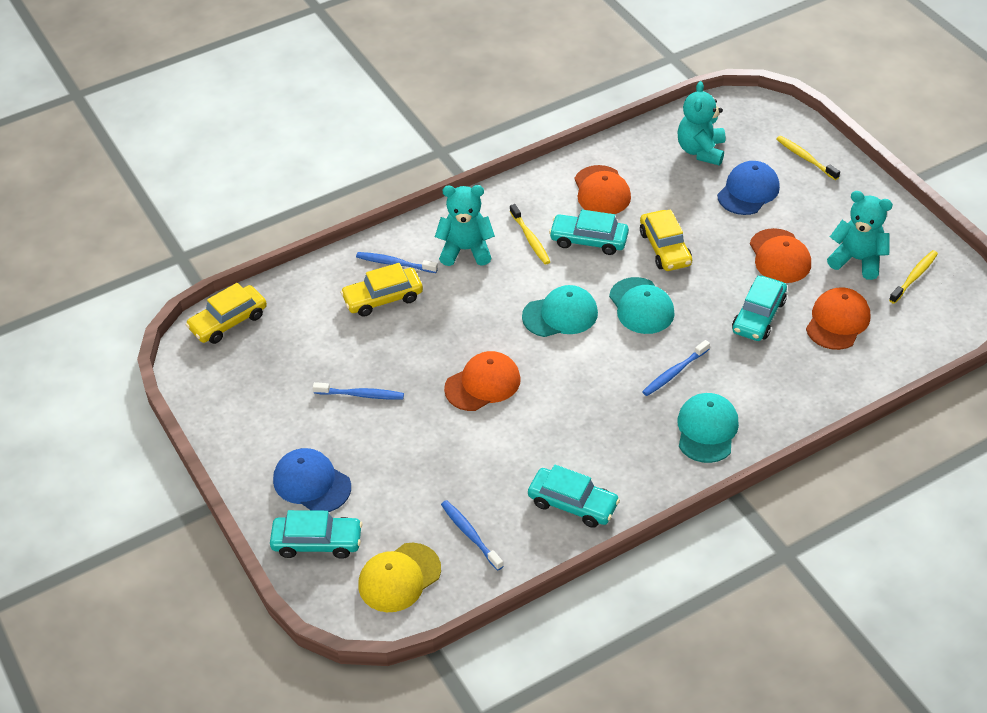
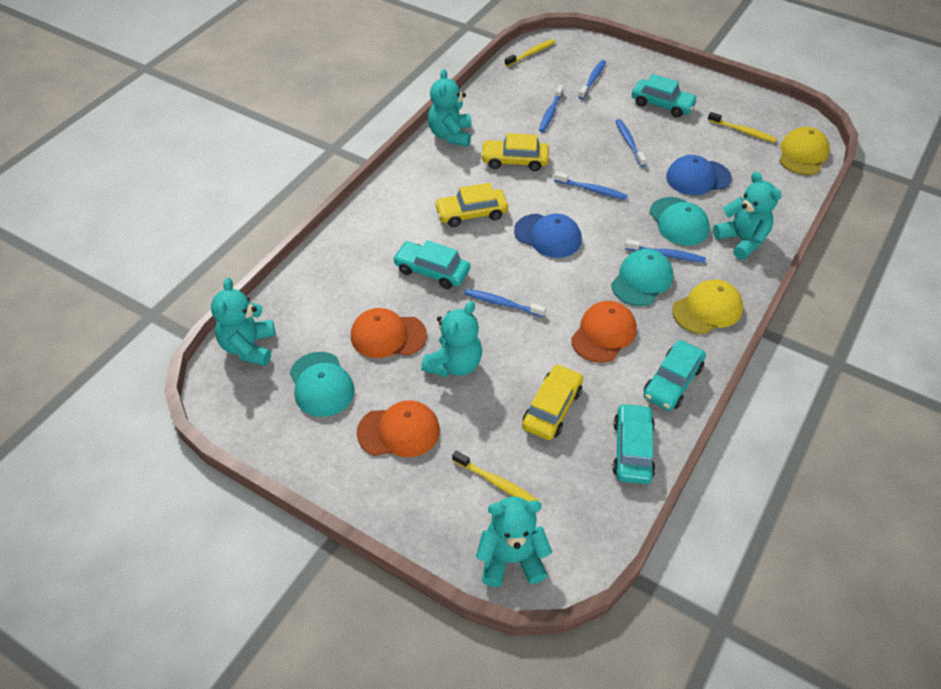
blue toothbrush: 4 -> 6
orange cap: 4 -> 3
turquoise teddy bear: 3 -> 5
yellow cap: 1 -> 2

